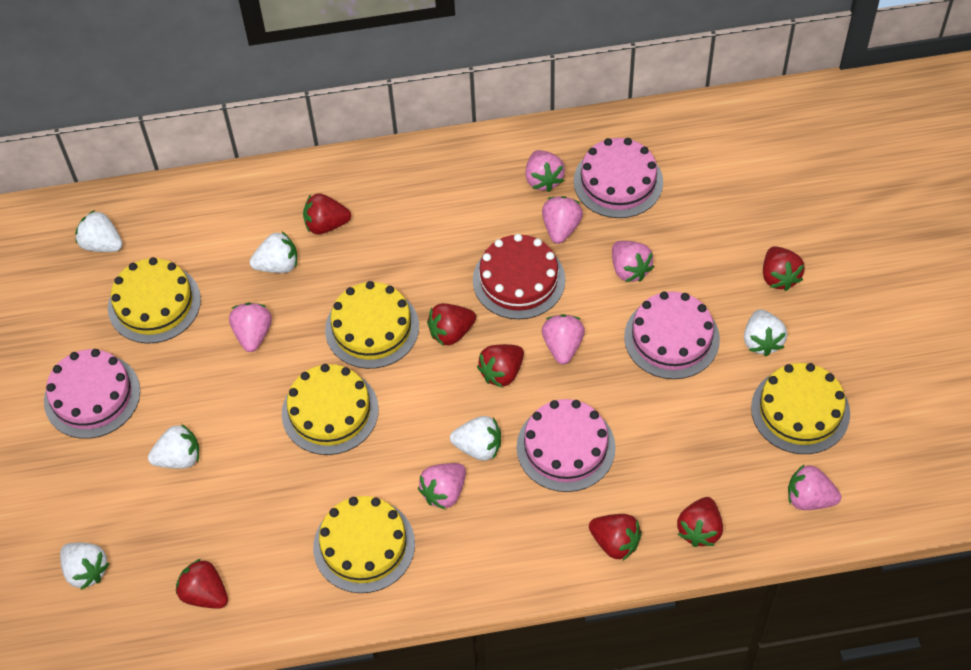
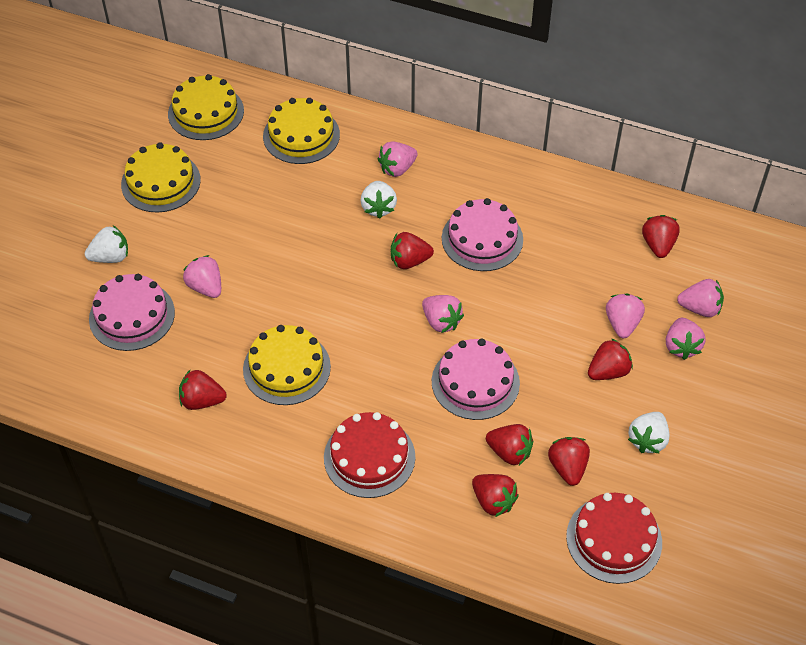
pink cake: 4 -> 3
pink strawberry: 7 -> 6
red cake: 1 -> 2
white strawberry: 6 -> 3
yellow cake: 5 -> 4

